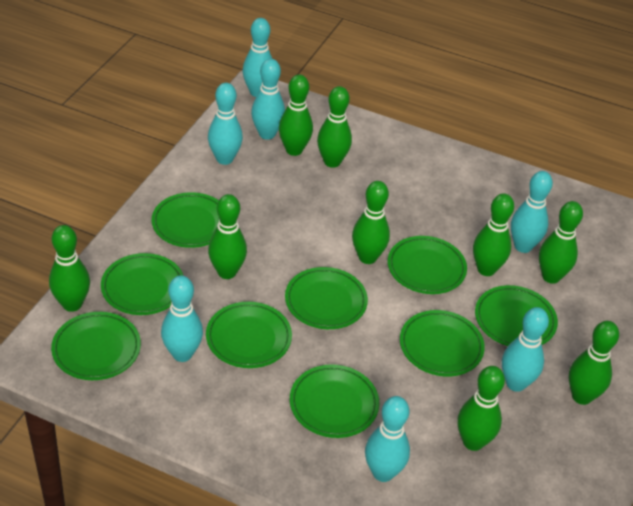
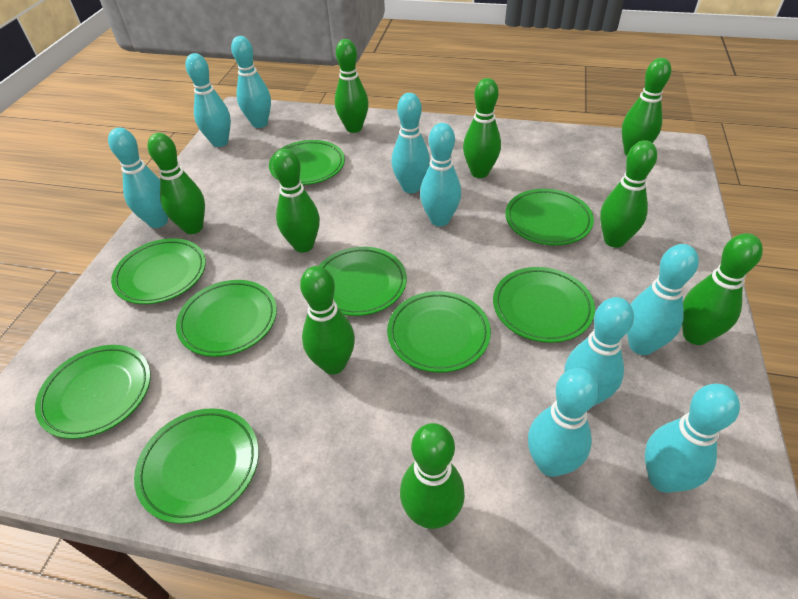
turquoise bowling pin: 7 -> 9

